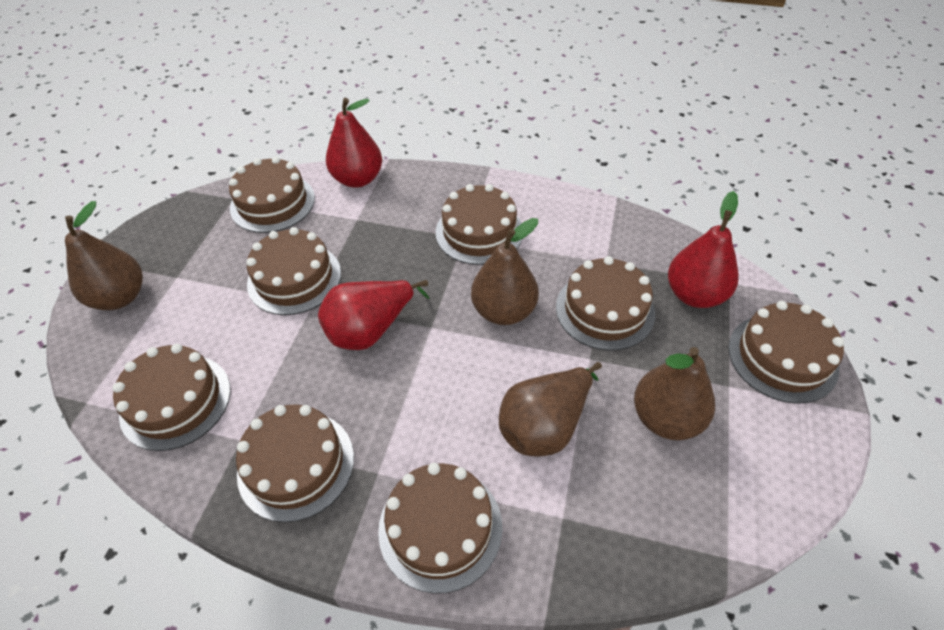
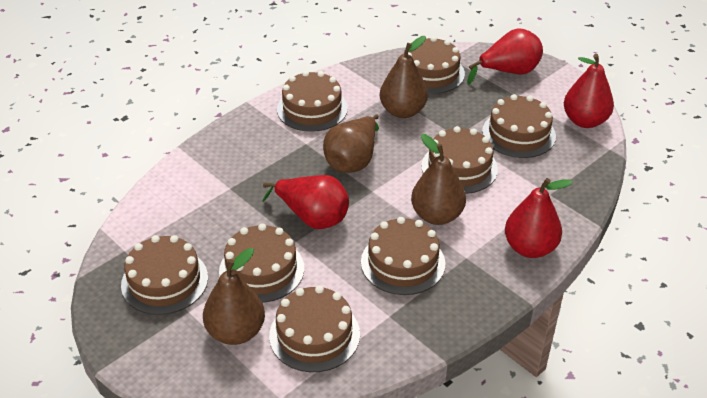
red pear: 3 -> 4

